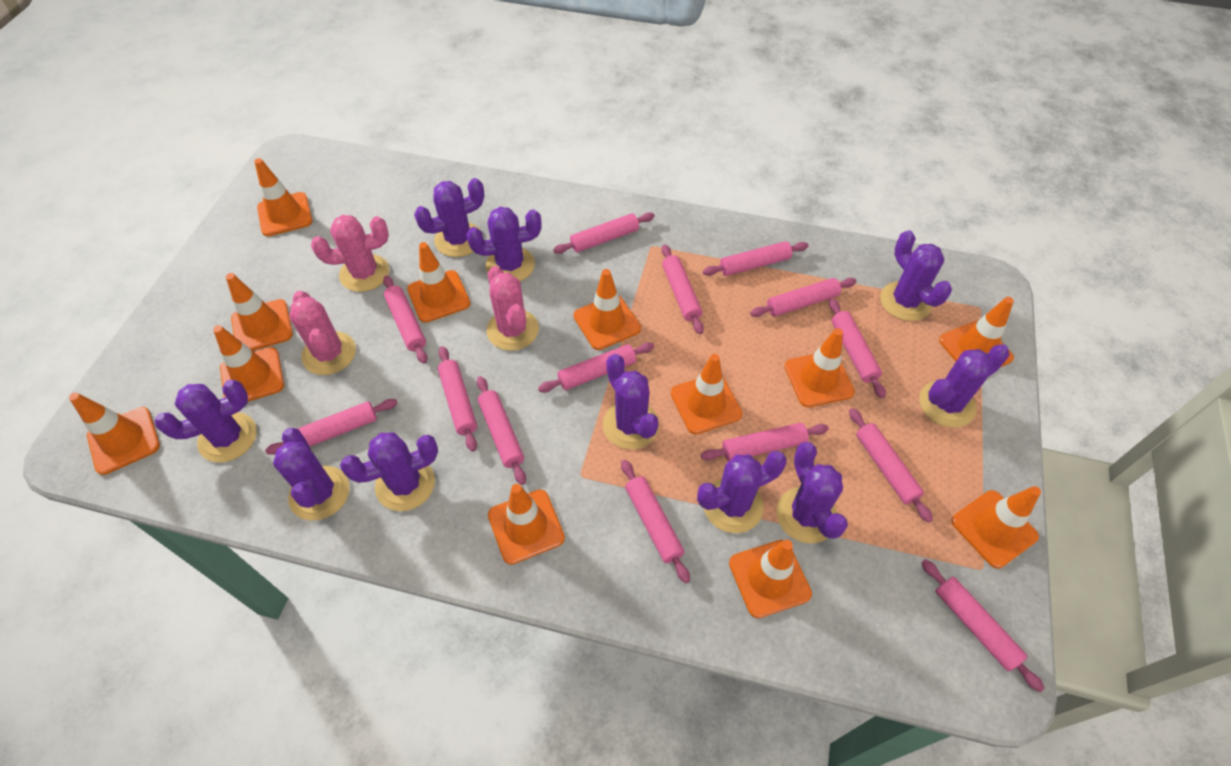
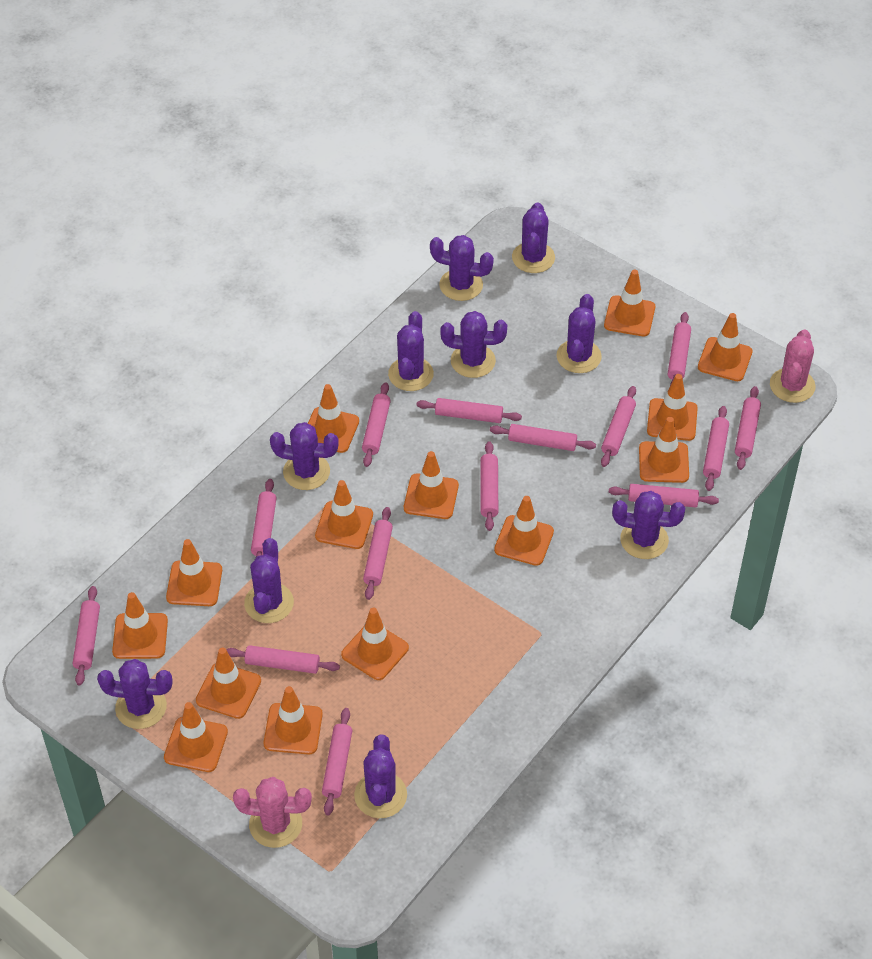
orange traffic cone: 12 -> 14
pink cactus: 3 -> 2

